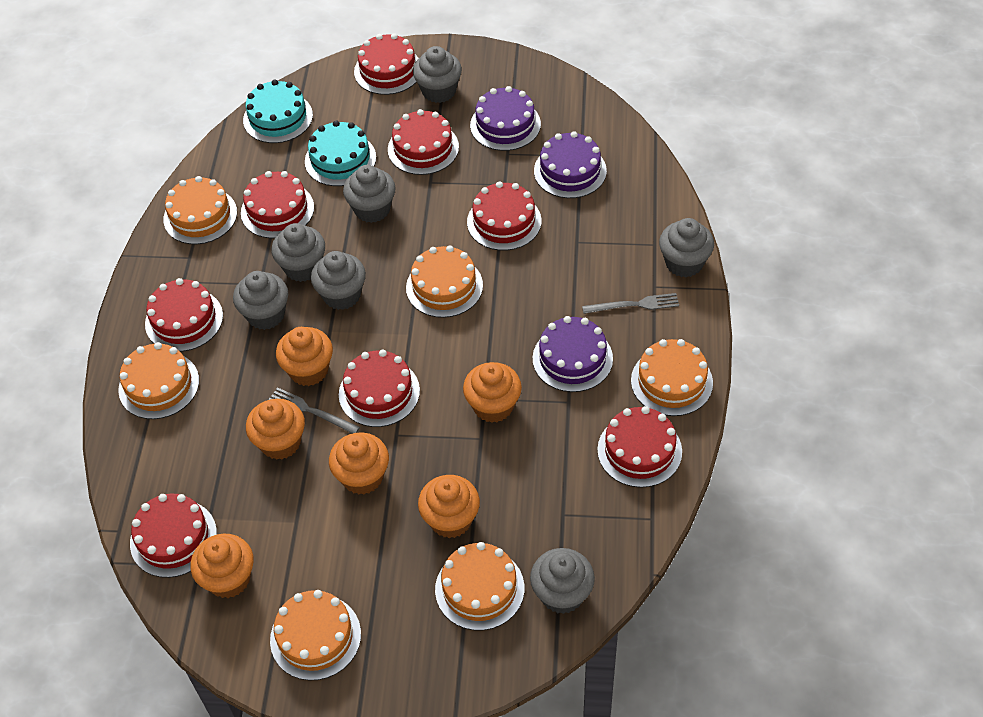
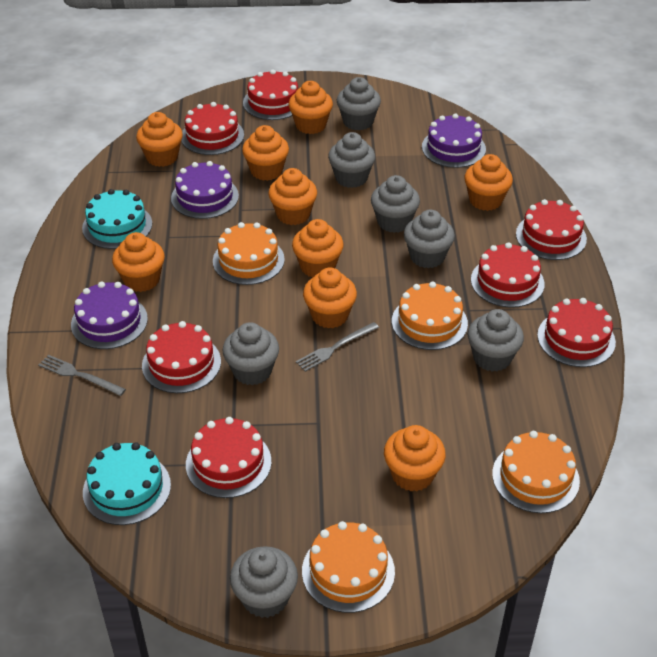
orange cake: 6 -> 4
orange cupcake: 6 -> 9
red cake: 8 -> 7

